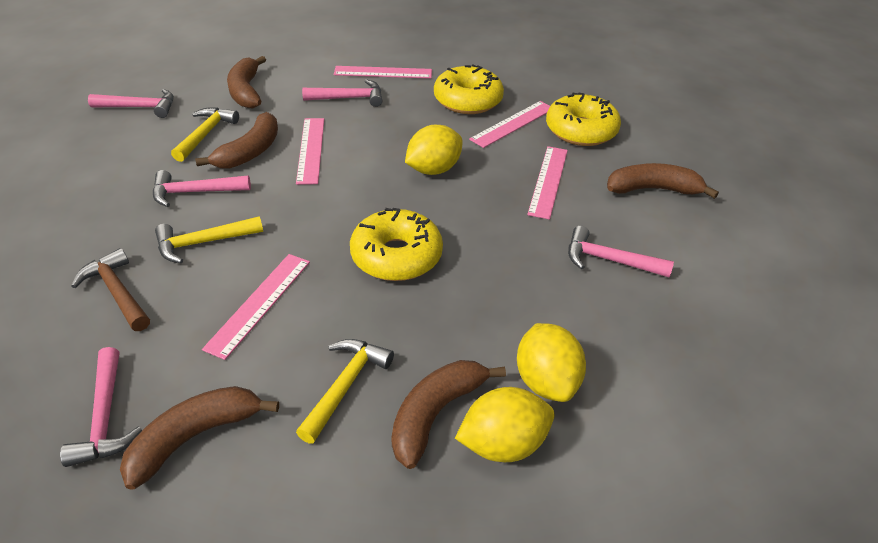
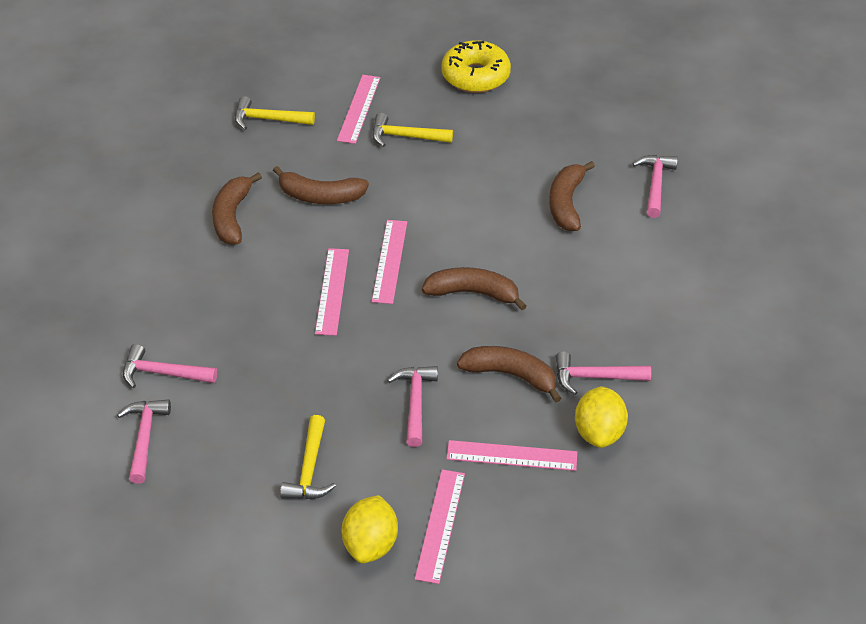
brown hammer: 1 -> 0
yellow donut: 3 -> 1
yellow lemon: 3 -> 2

